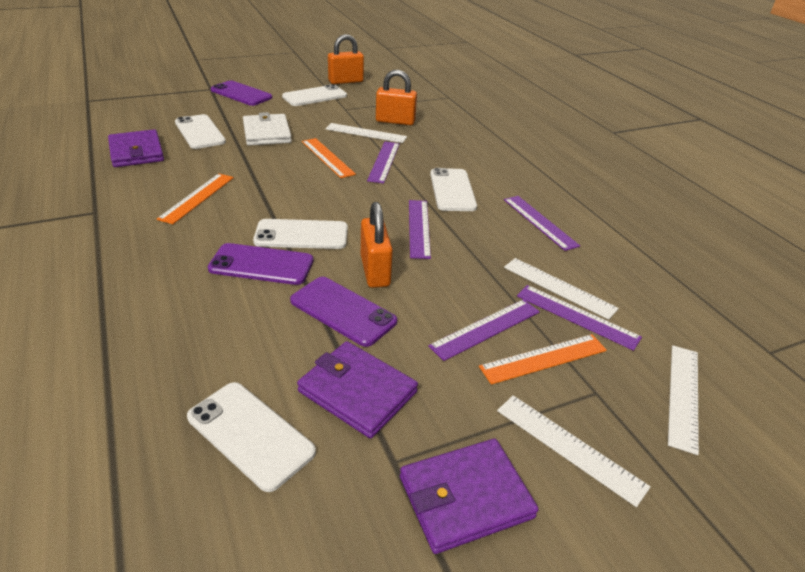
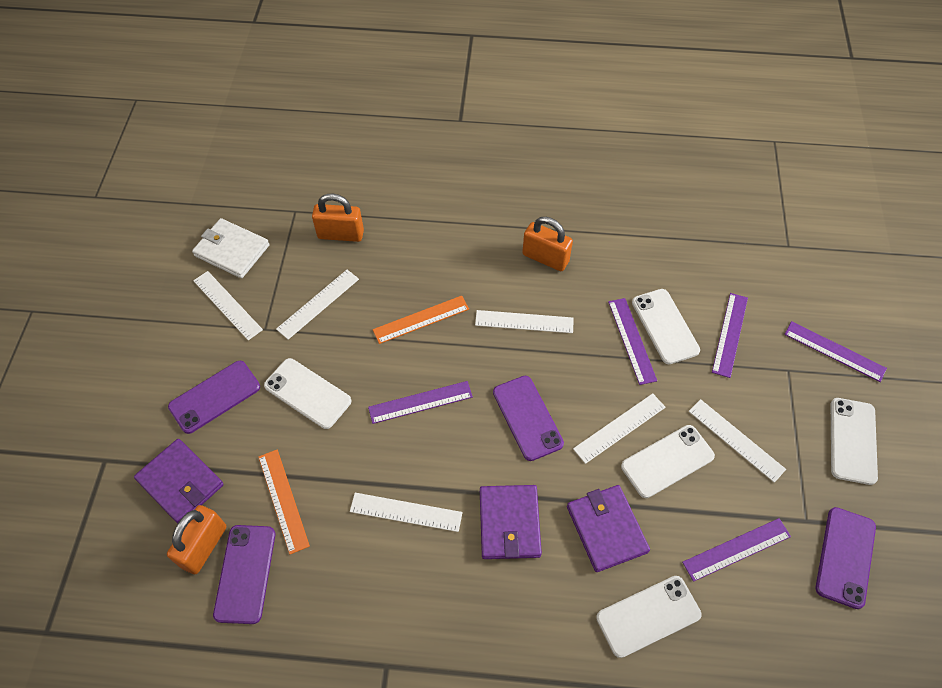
orange ruler: 3 -> 2
purple phone: 3 -> 4
white ruler: 4 -> 6

